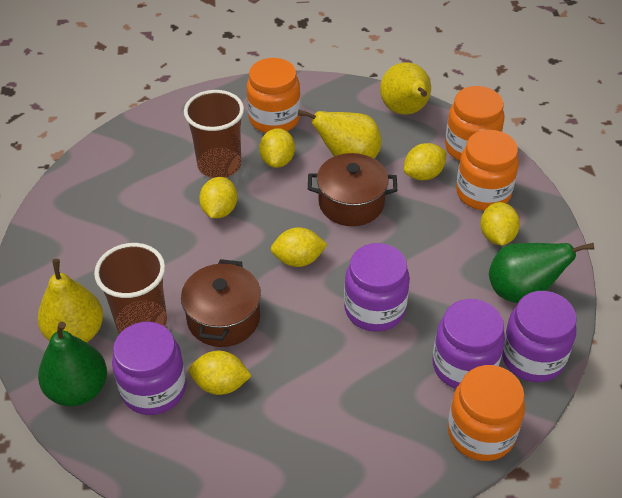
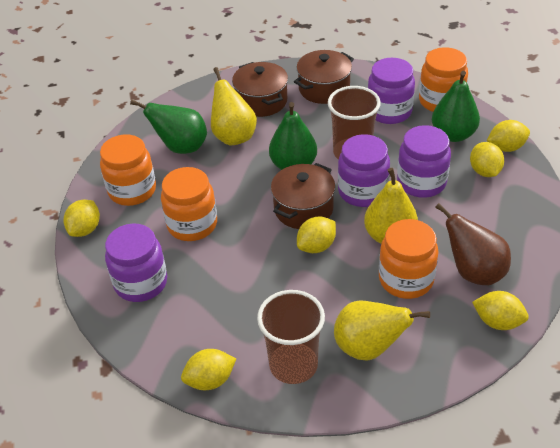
brown pear: 0 -> 1
brown pot: 2 -> 3
green pear: 2 -> 3

